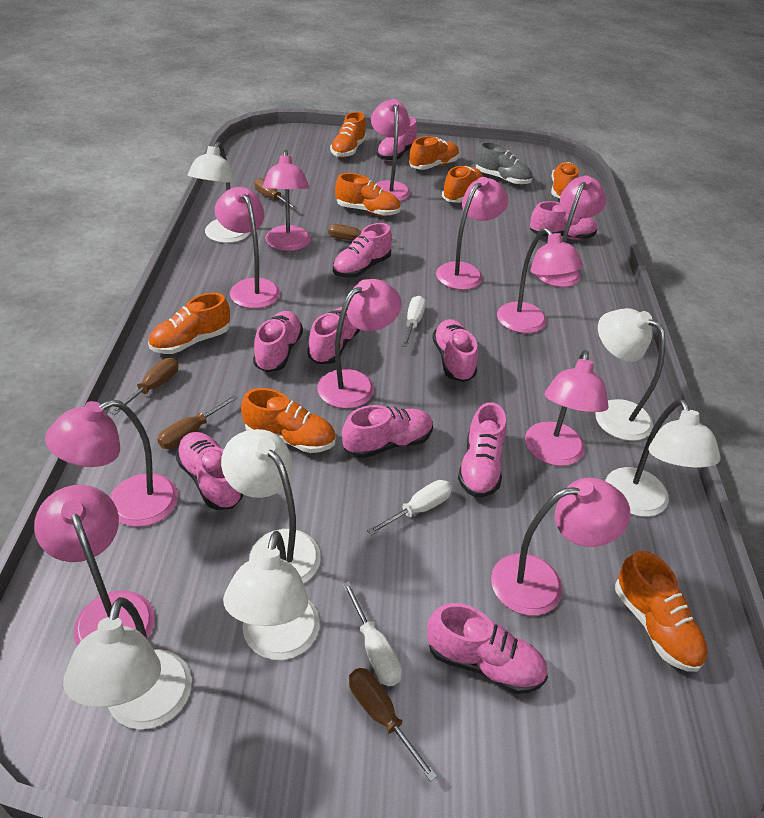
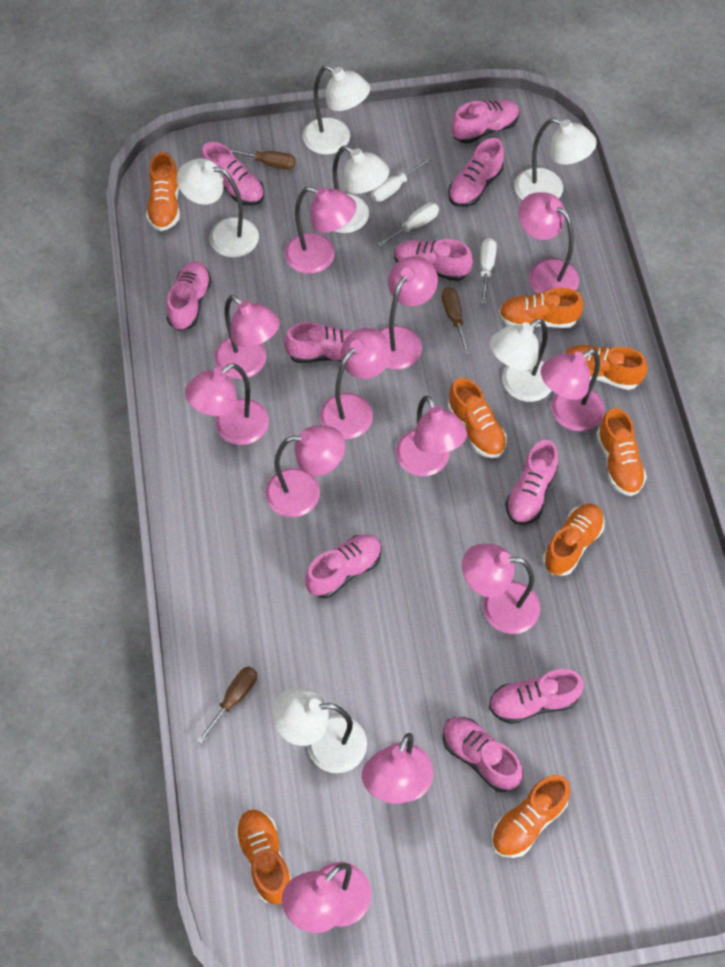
brown screwdriver: 5 -> 3
grey shoe: 1 -> 0
pink lamp: 11 -> 12

